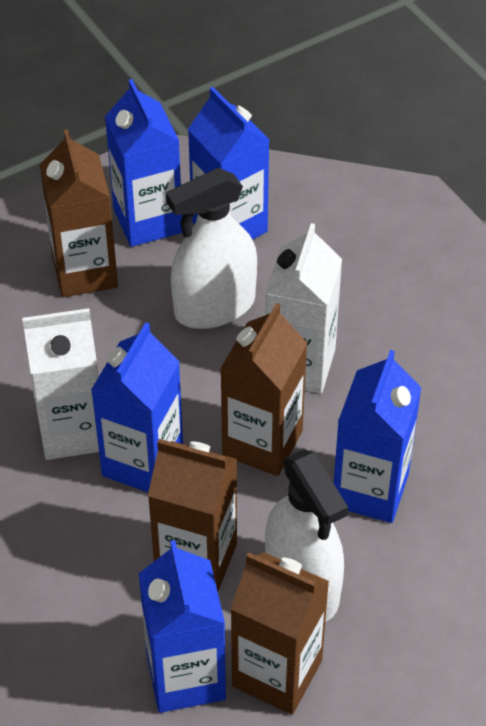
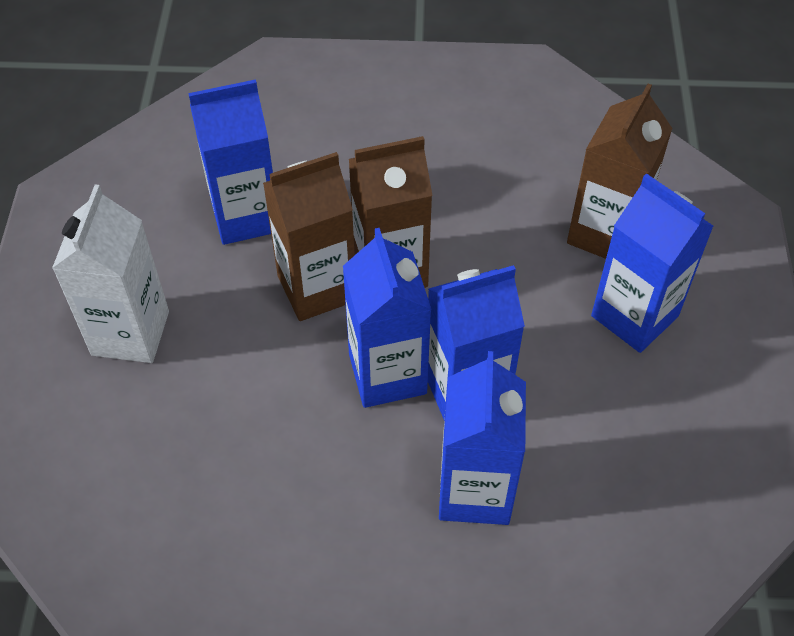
brown carton: 4 -> 3
white carton: 2 -> 1
white spray bottle: 2 -> 0

